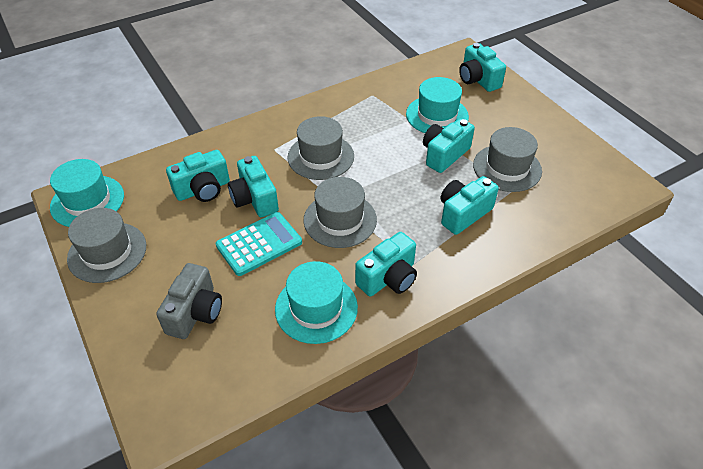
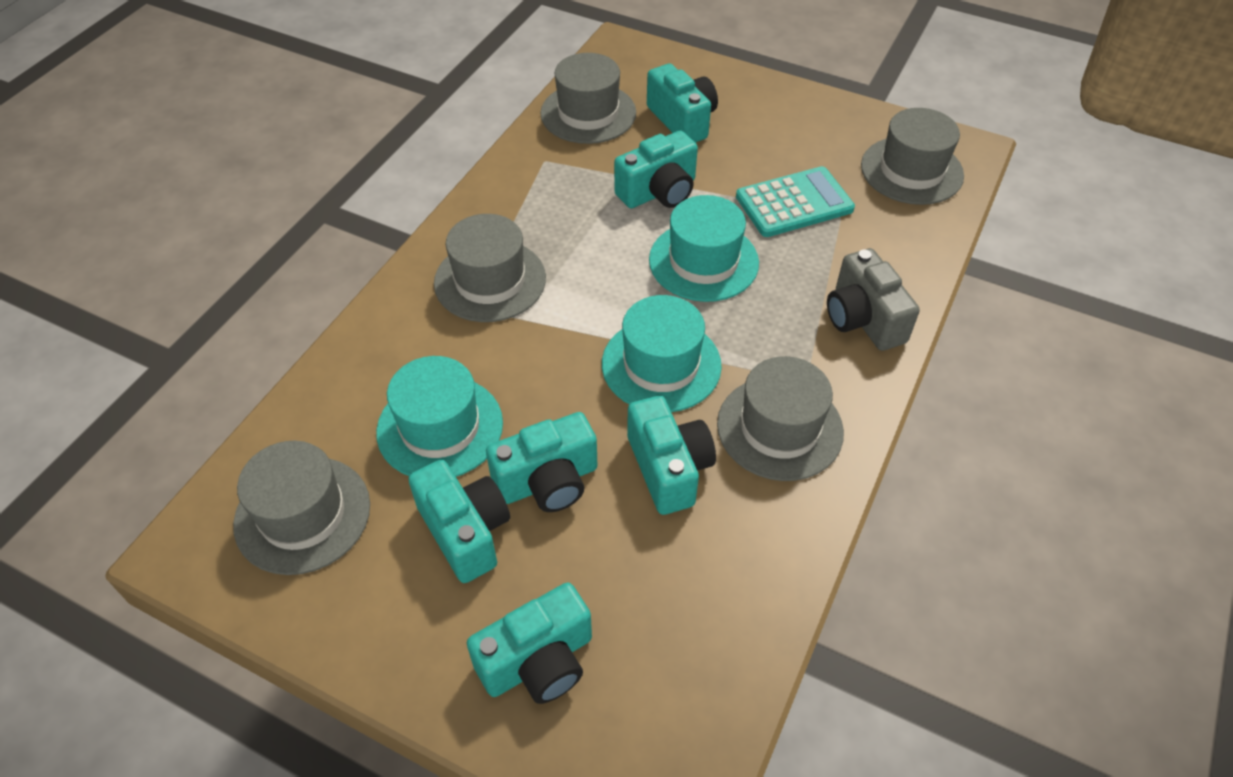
grey hat: 4 -> 5

